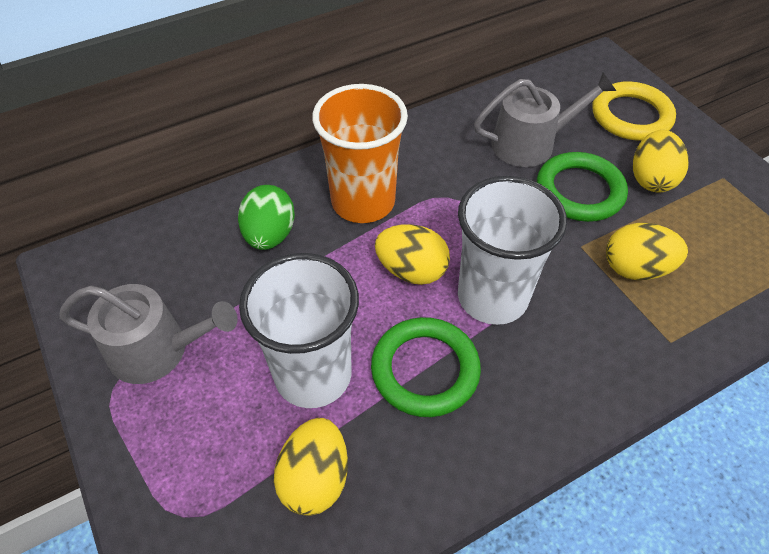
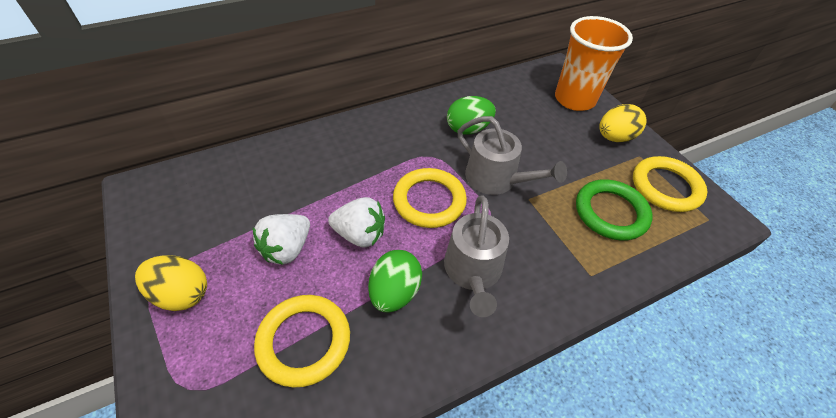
green egg: 1 -> 2
green ring: 2 -> 1
white cup: 2 -> 0
white strawberry: 0 -> 2
yellow egg: 4 -> 2
yellow ring: 1 -> 3

